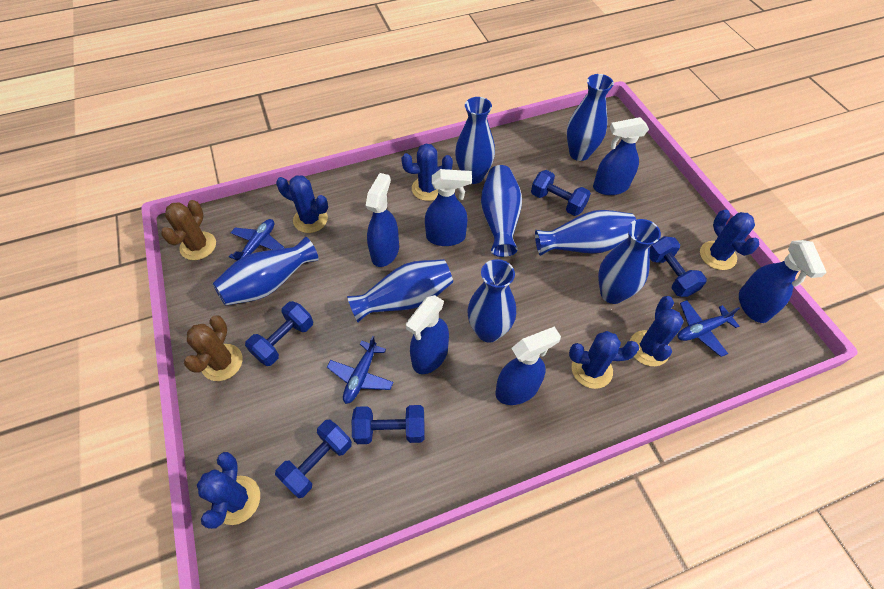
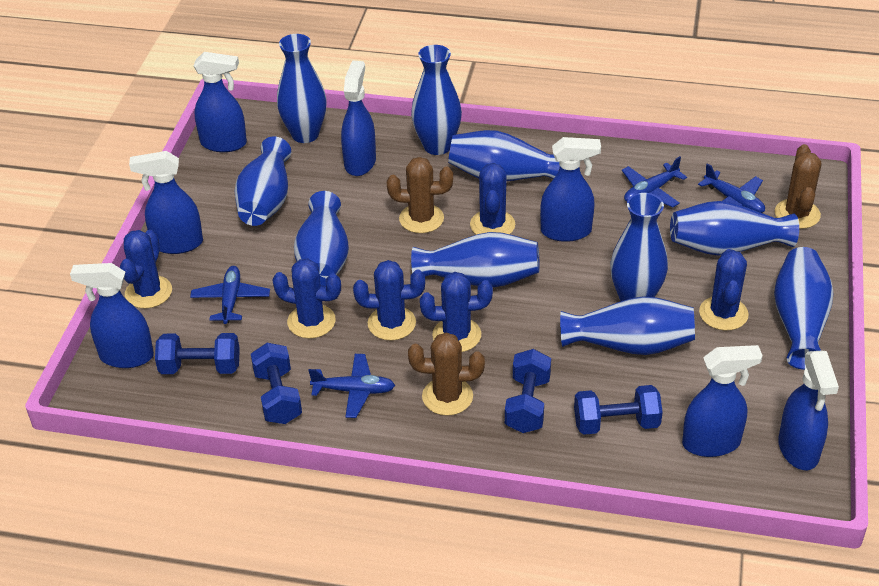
blue dumbbell: 5 -> 4
blue plane: 3 -> 4
blue spray bottle: 6 -> 7
blue vase: 8 -> 10
brown cactus: 2 -> 3

